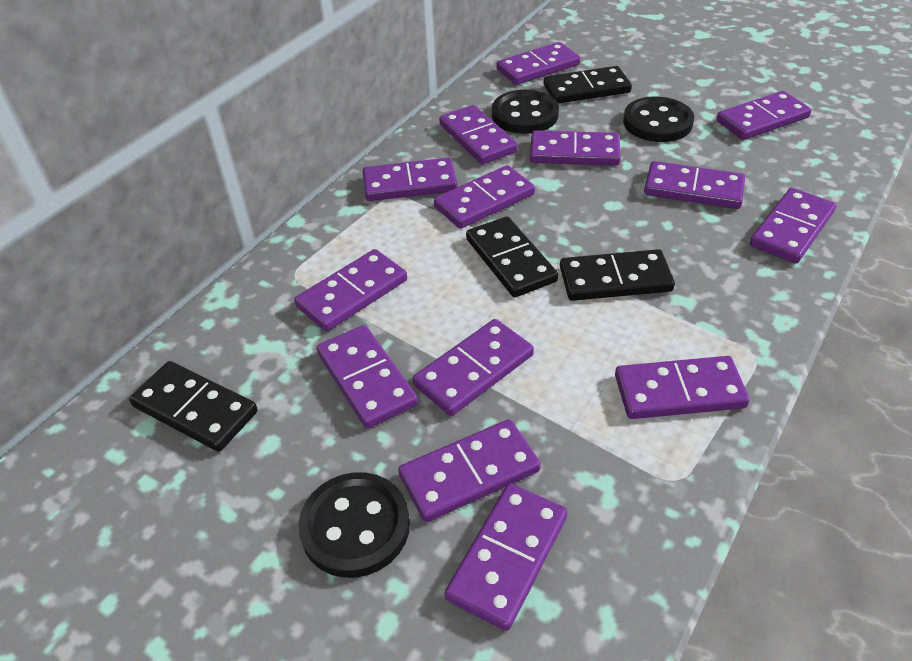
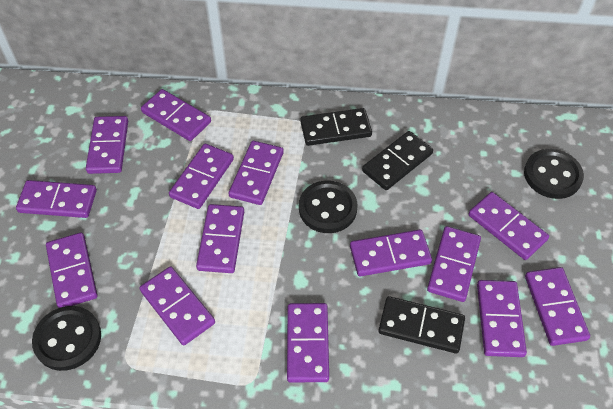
black domino: 4 -> 3

